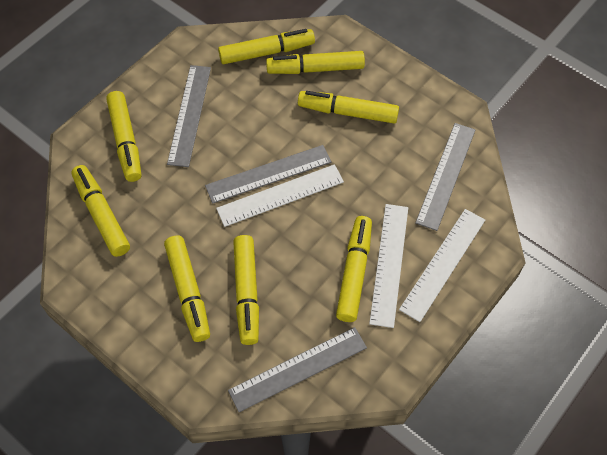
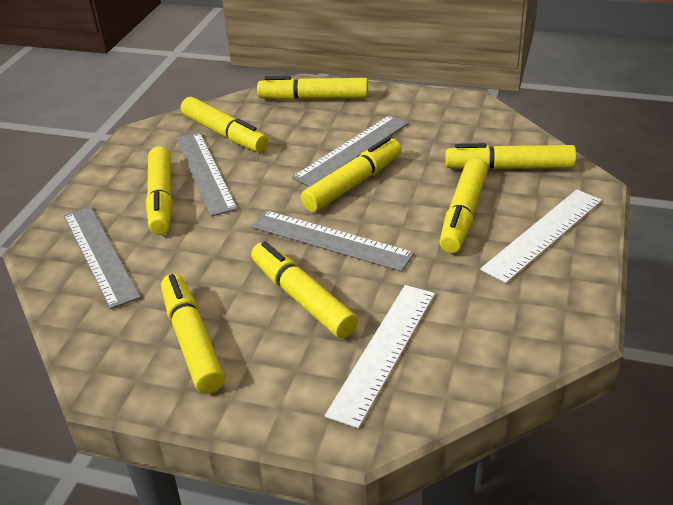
white ruler: 3 -> 2

